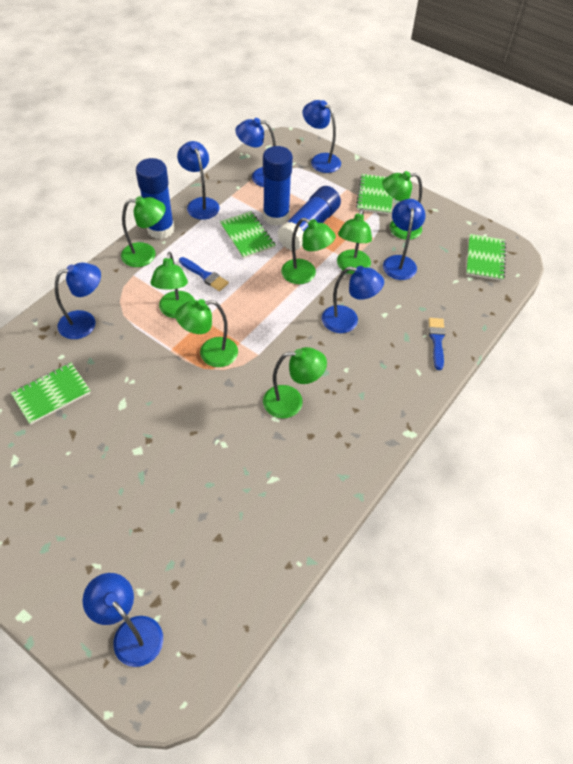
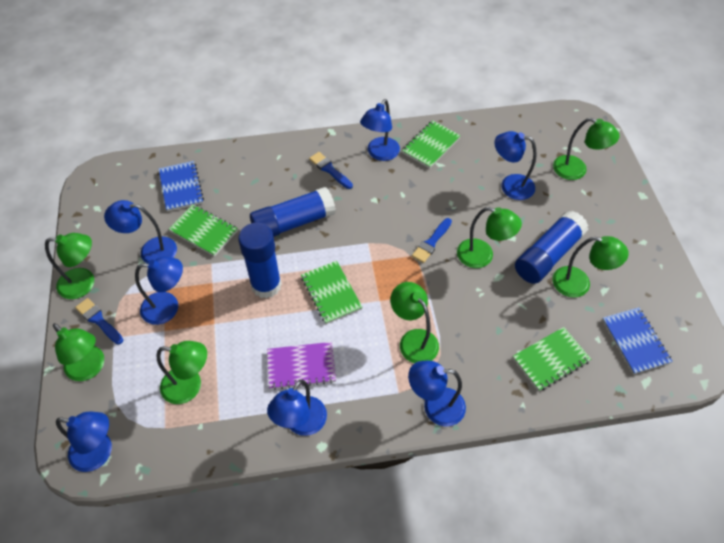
blue brush: 2 -> 3
blue notebook: 0 -> 2
purple notebook: 0 -> 1

